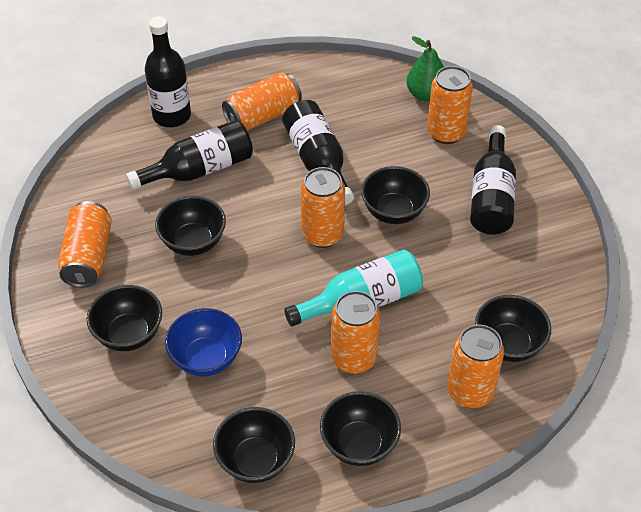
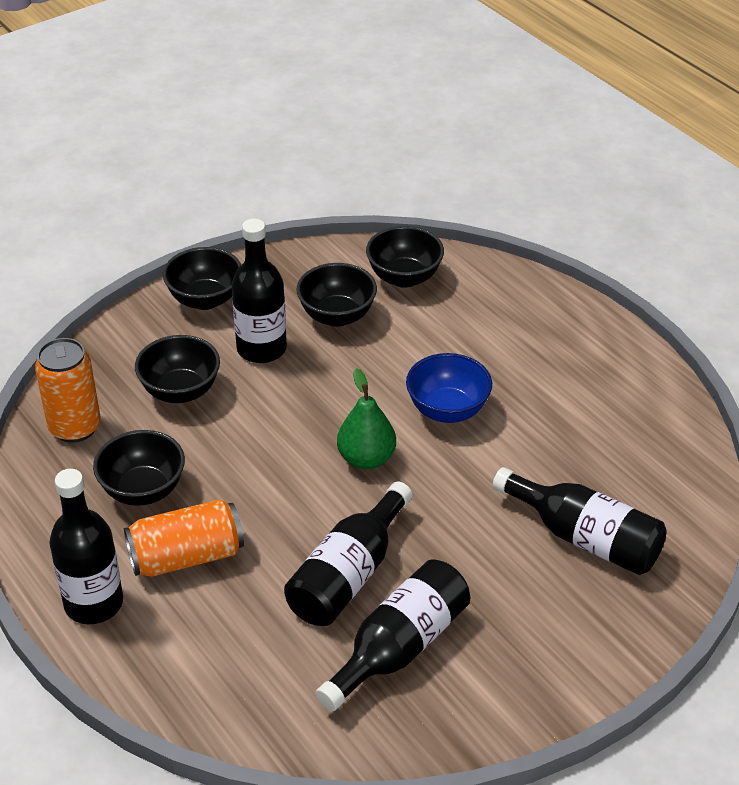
black bottle: 4 -> 5
black bowl: 6 -> 5
orange can: 6 -> 2
turquoise bottle: 1 -> 0

